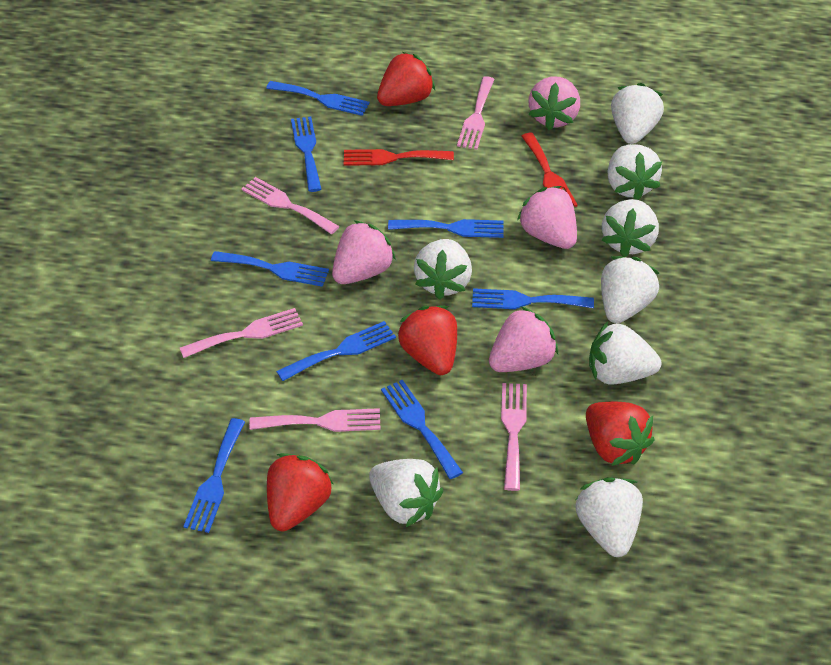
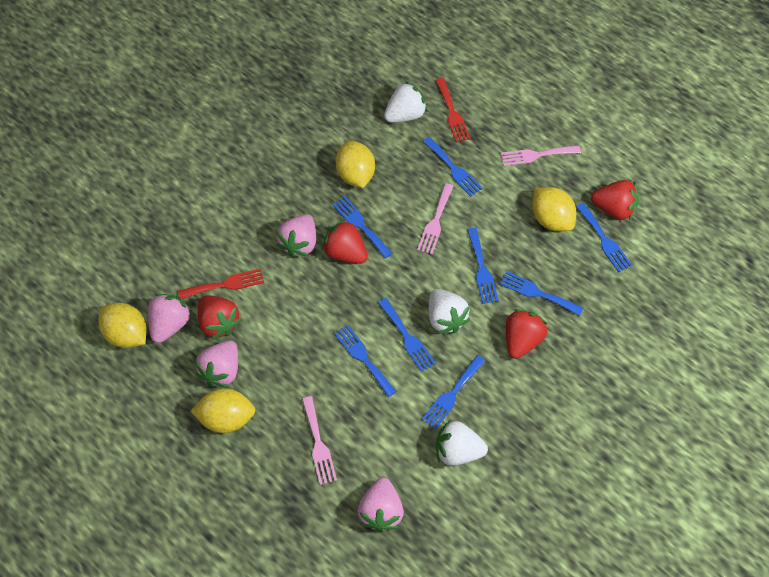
pink fork: 5 -> 3
white strawberry: 8 -> 3
yellow lemon: 0 -> 4

